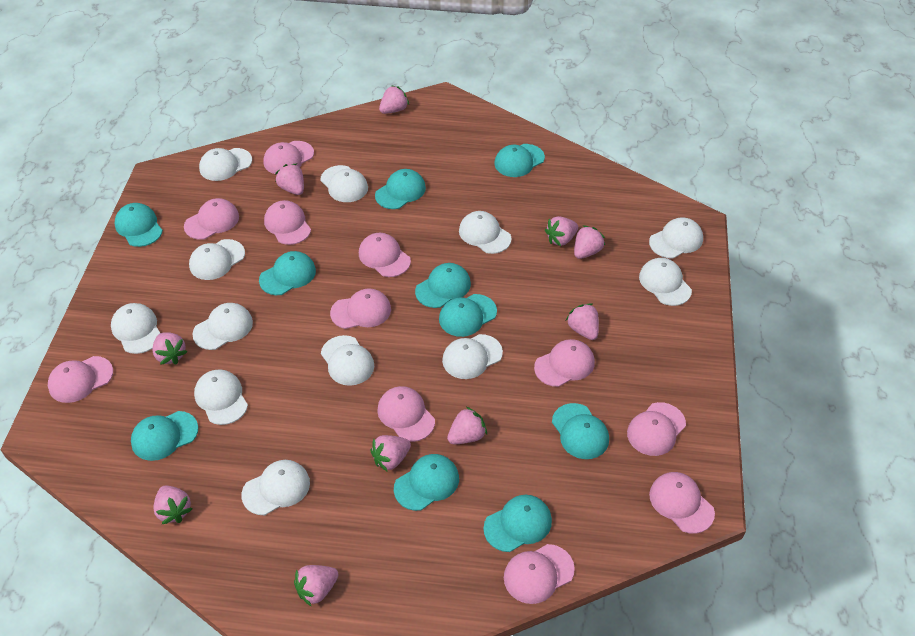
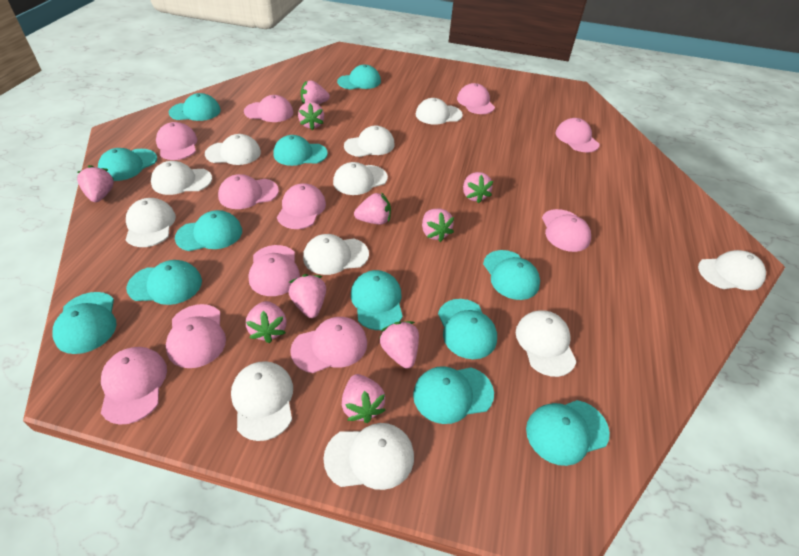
turquoise cap: 10 -> 12
white cap: 12 -> 11

